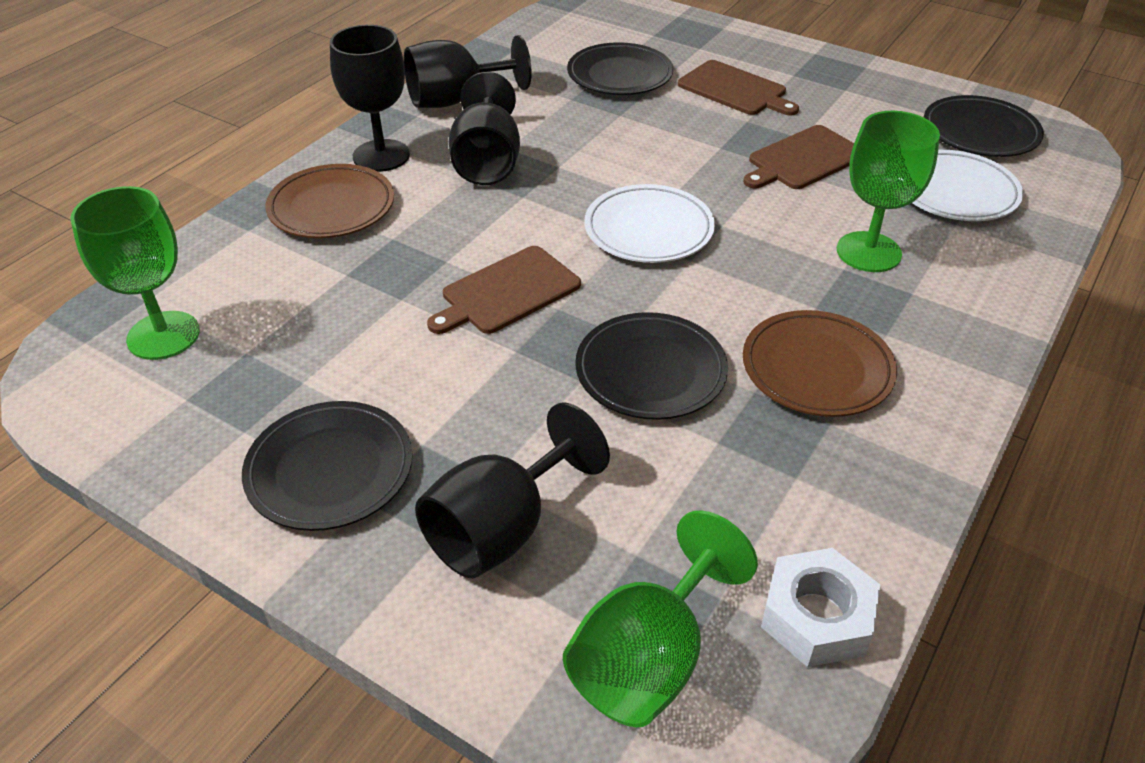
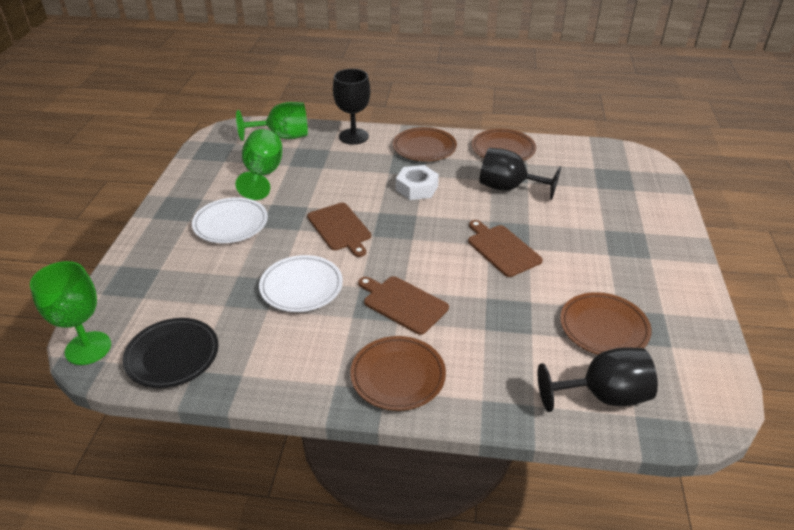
black goblet: 4 -> 3
black plate: 4 -> 1
brown plate: 2 -> 4

